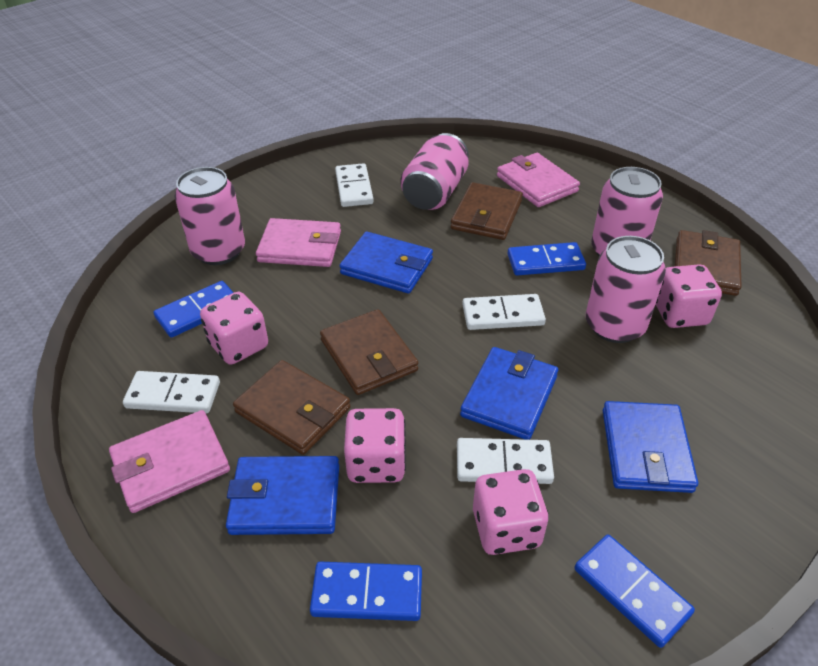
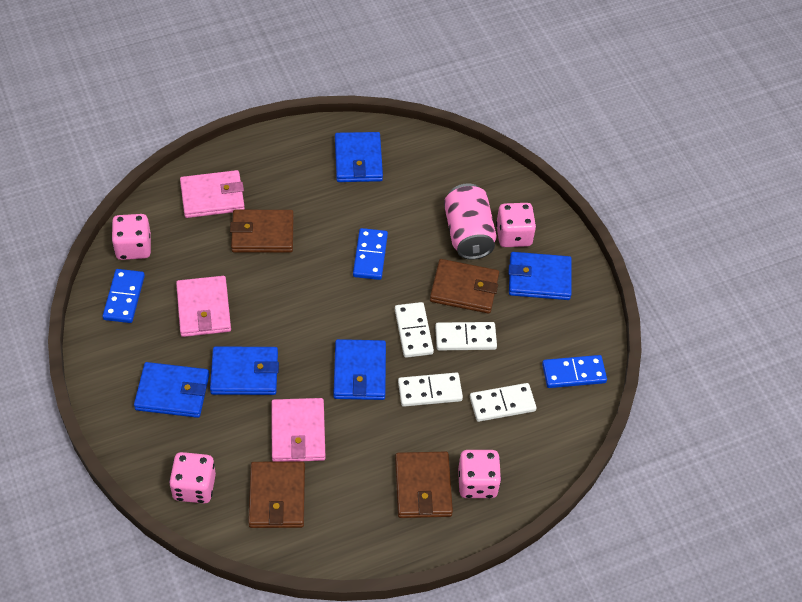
blue domino: 4 -> 3
blue wallet: 4 -> 5
pink can: 4 -> 1

